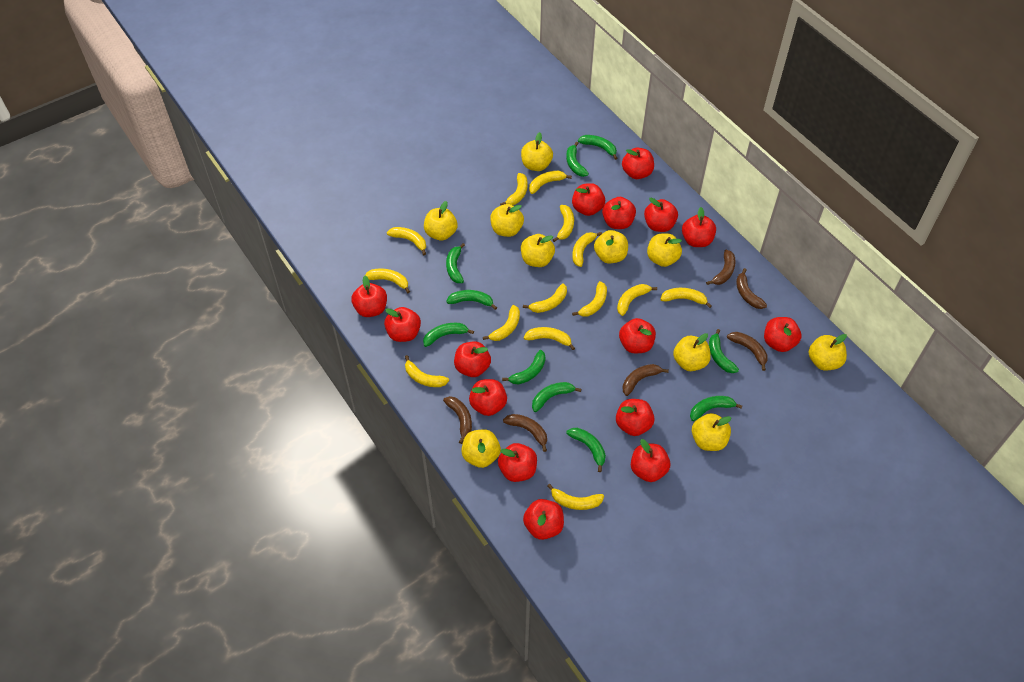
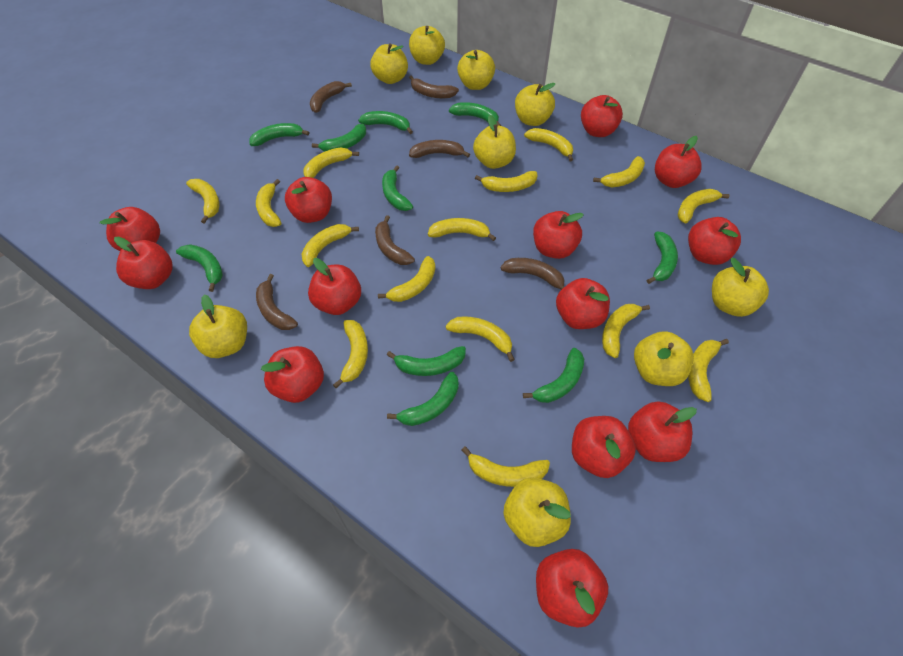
red apple: 15 -> 13
yellow apple: 10 -> 9
yellow banana: 14 -> 15

